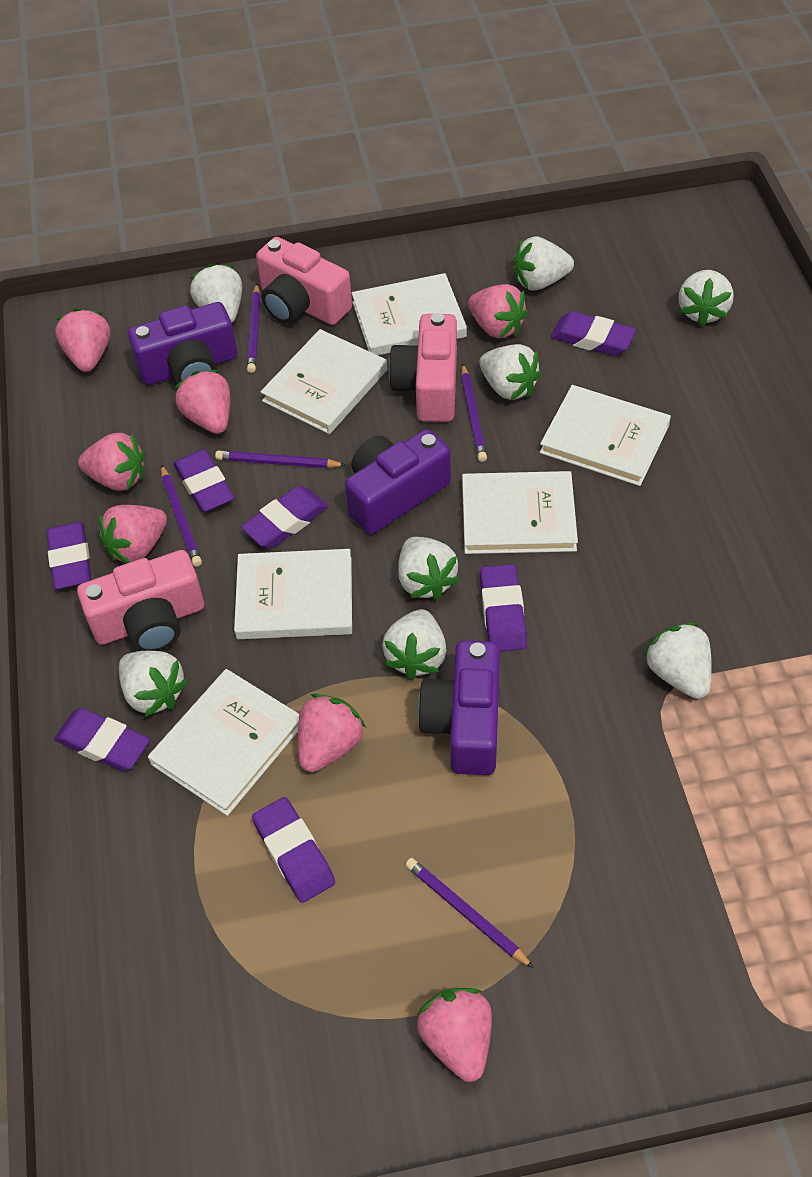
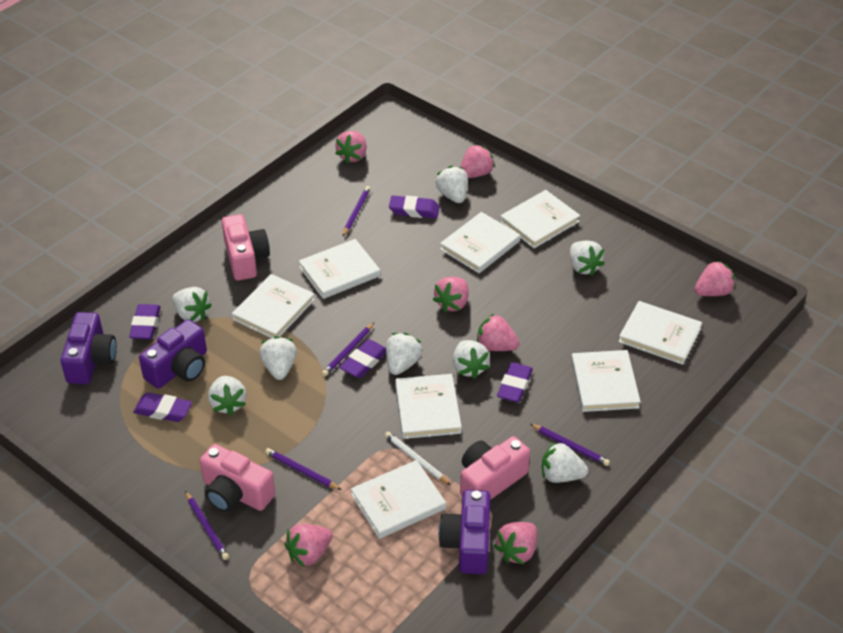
purple eraser: 7 -> 5
white book: 6 -> 8
white pencil: 0 -> 1

